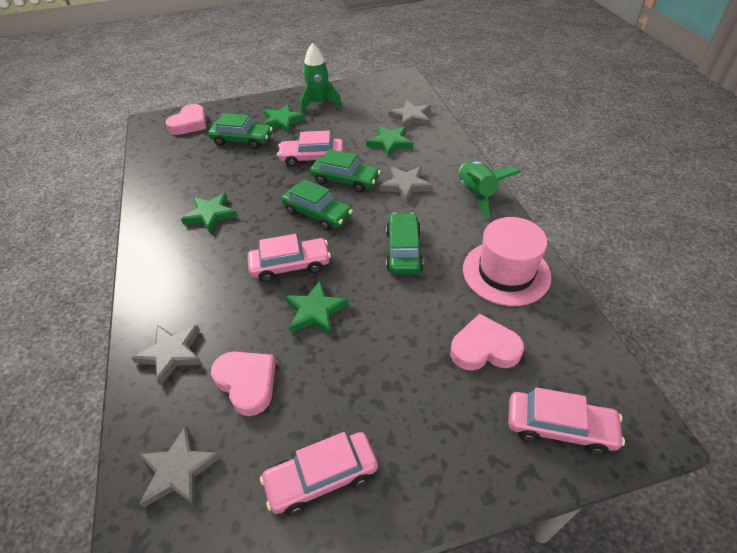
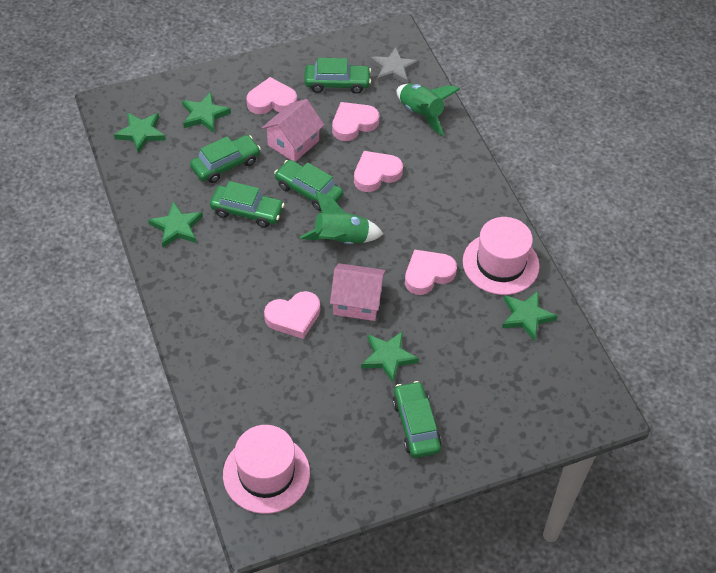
green car: 4 -> 5
green star: 4 -> 5
grey star: 4 -> 1
pink car: 4 -> 0
pink hat: 1 -> 2
pink heart: 3 -> 5
pink house: 0 -> 2

